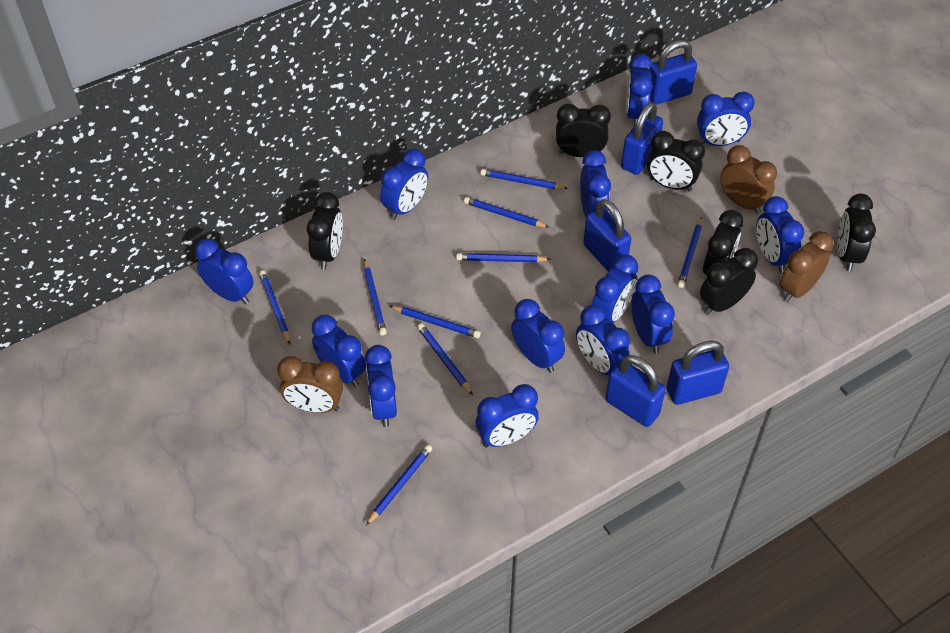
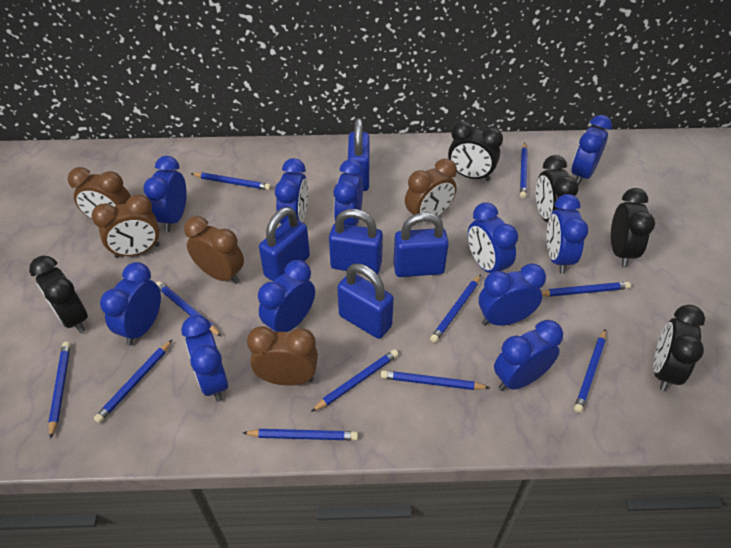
black clock: 6 -> 5
blue clock: 13 -> 11
blue pencil: 9 -> 11
brown clock: 3 -> 5

